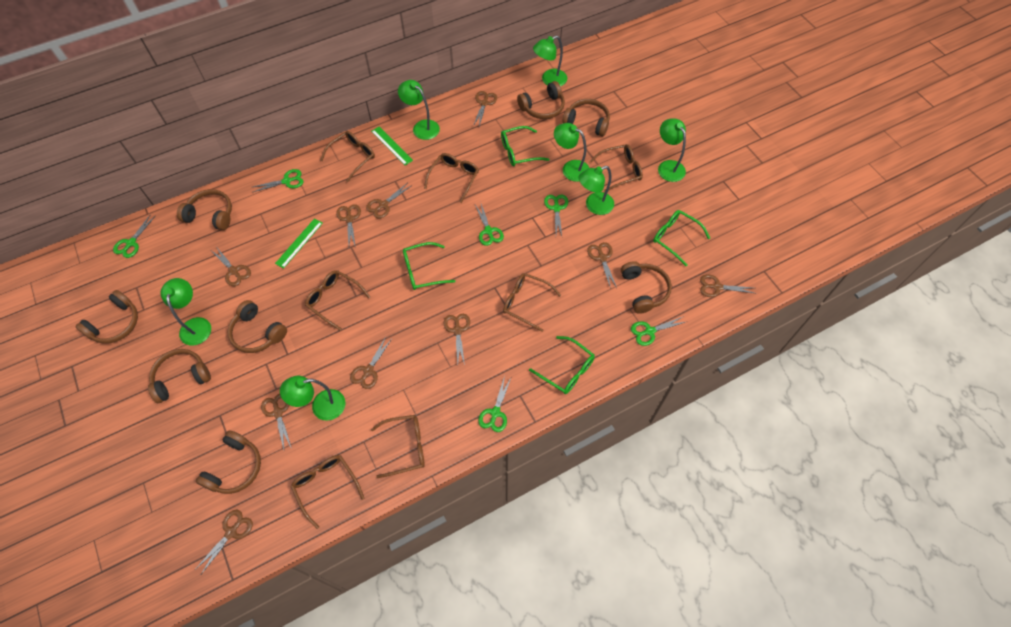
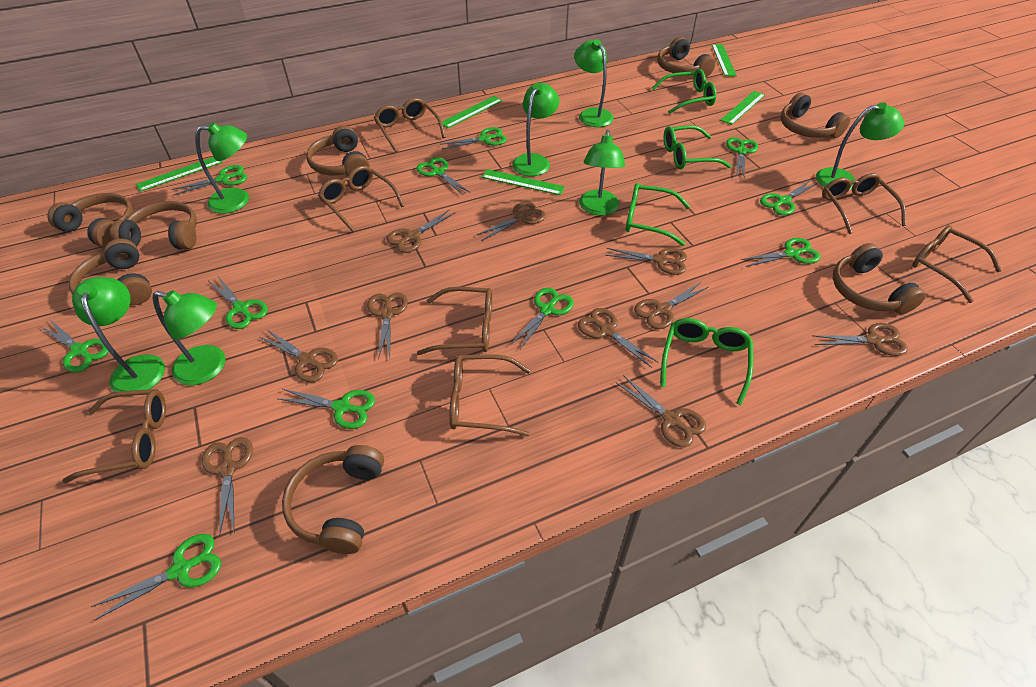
green ruler: 2 -> 5
green scissors: 6 -> 11

